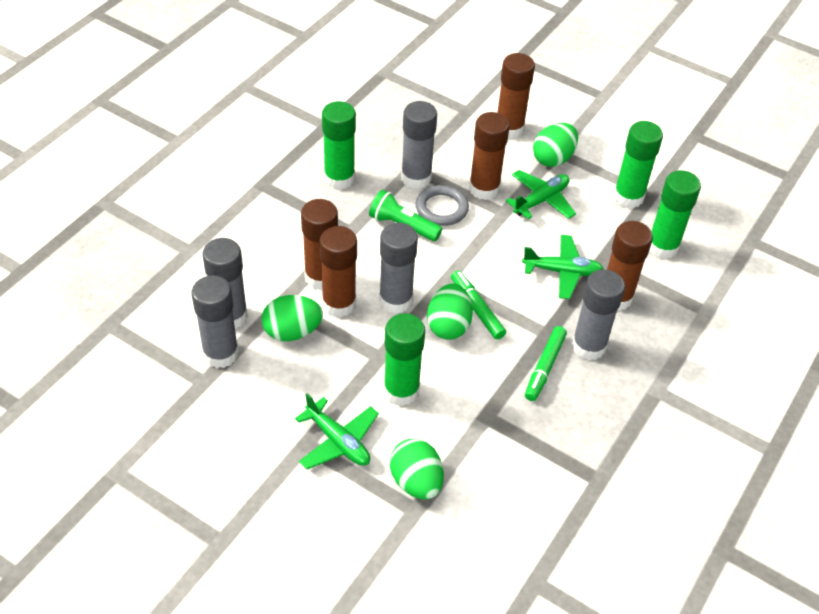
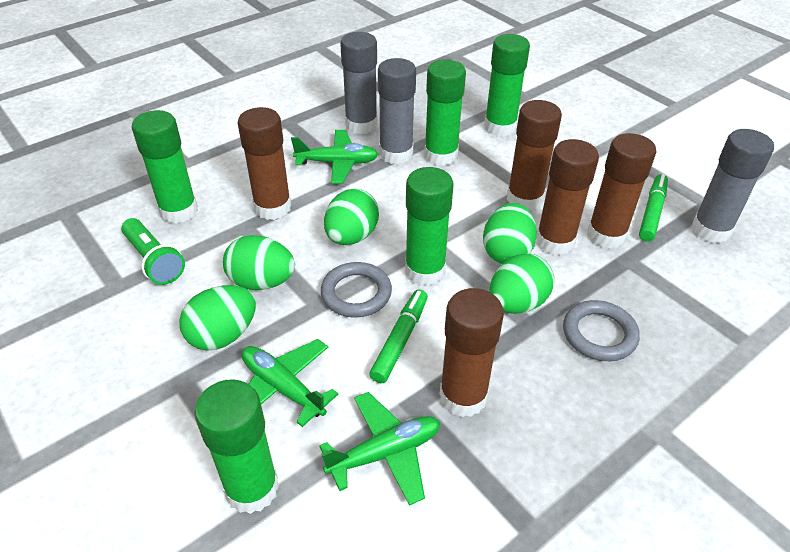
green egg: 4 -> 5
green glue stick: 4 -> 5
grey glue stick: 5 -> 3
grey ring: 1 -> 2

